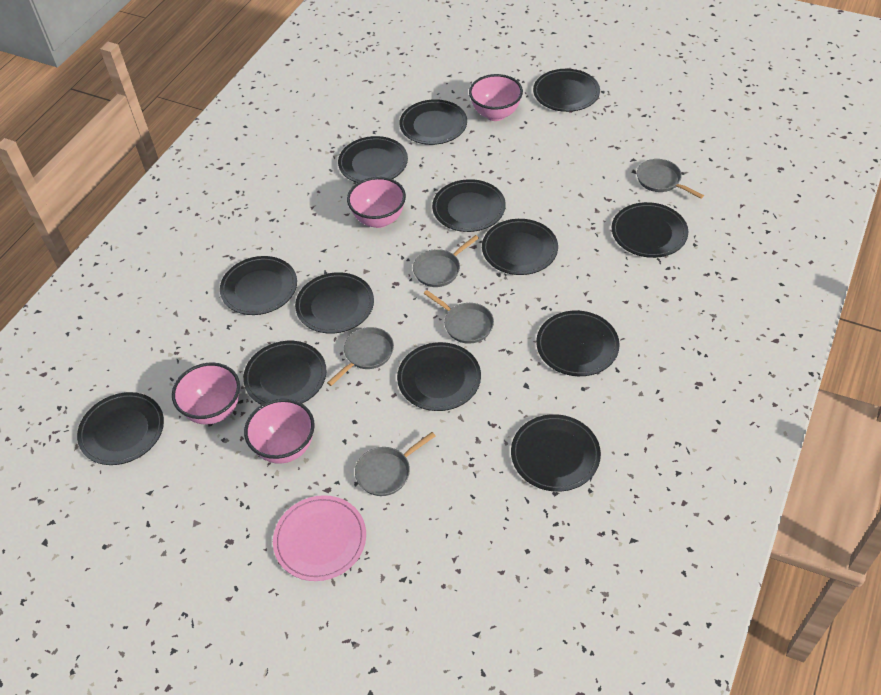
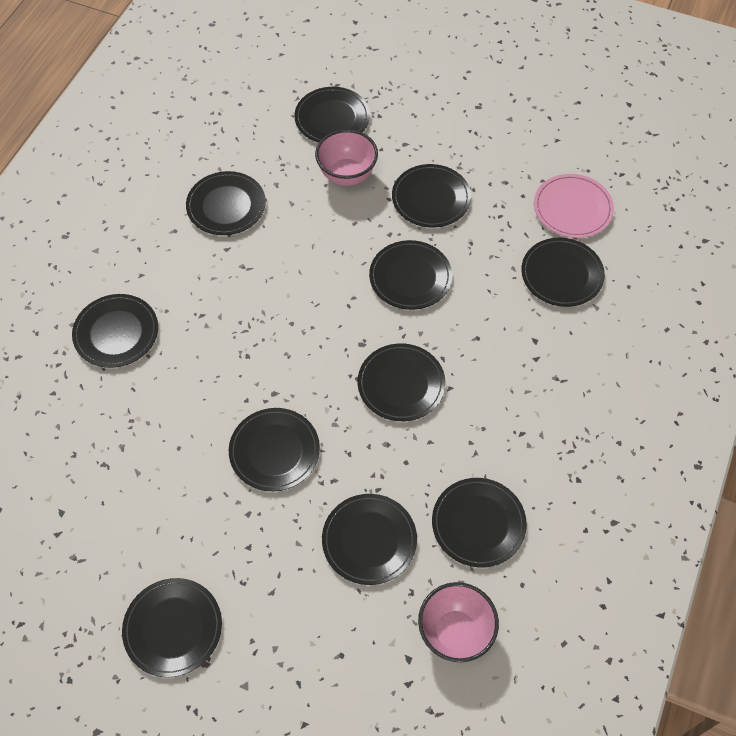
black plate: 13 -> 11
grey pan: 5 -> 0
pink bowl: 4 -> 2

